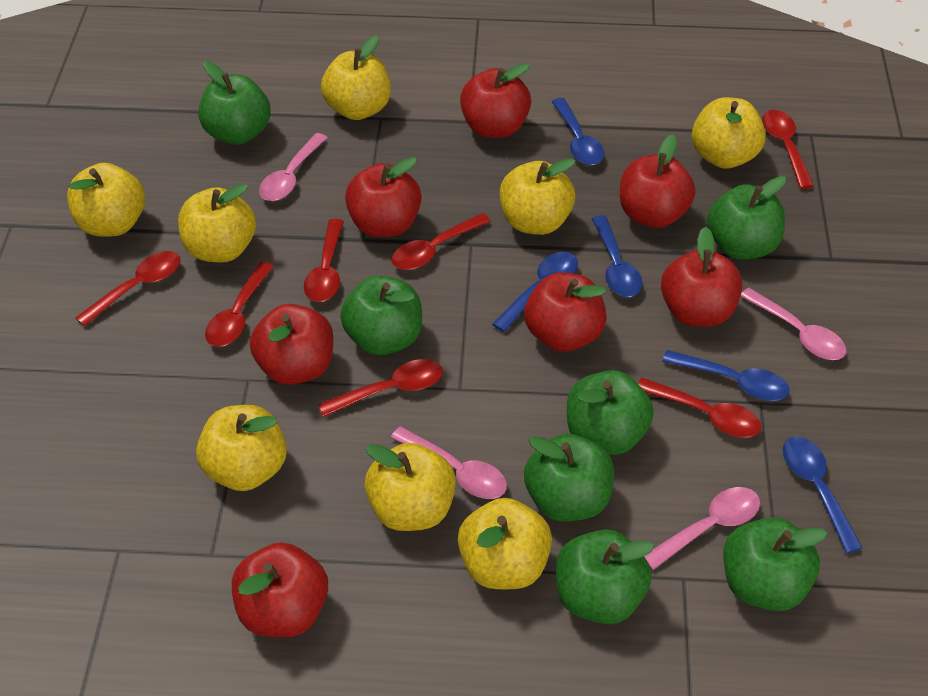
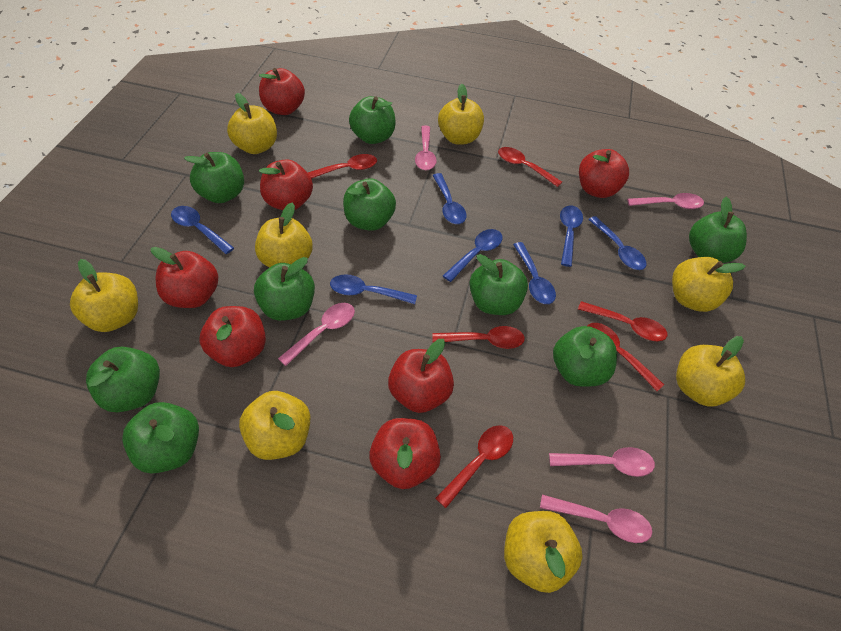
blue spoon: 5 -> 7
green apple: 7 -> 9
pink spoon: 4 -> 5
red spoon: 7 -> 6

